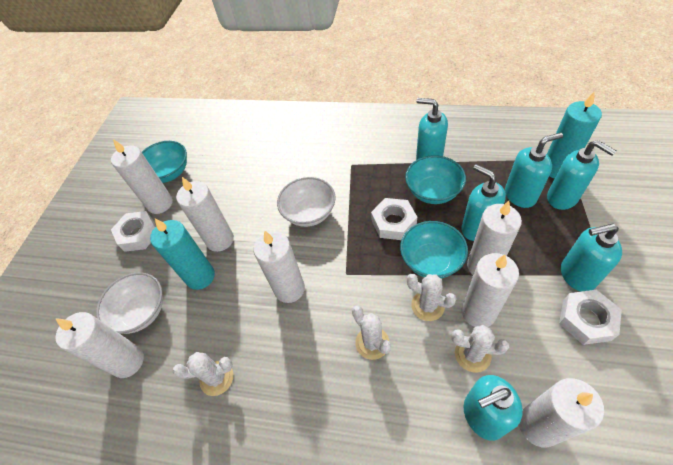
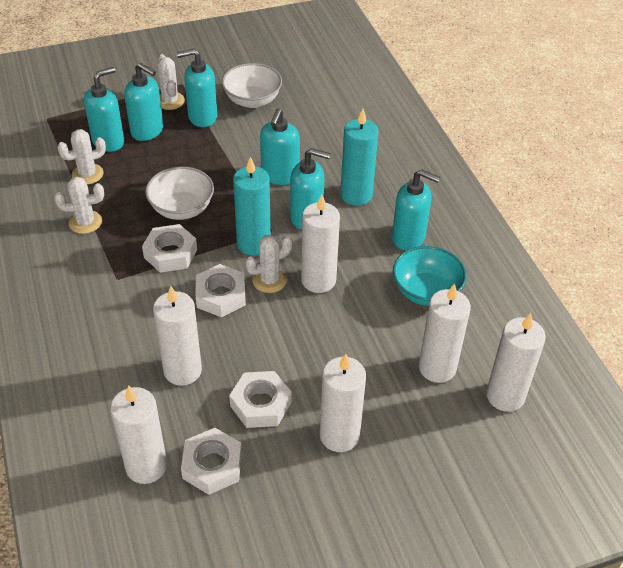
turquoise bowl: 3 -> 1
white candle: 7 -> 6
white nut: 3 -> 4

